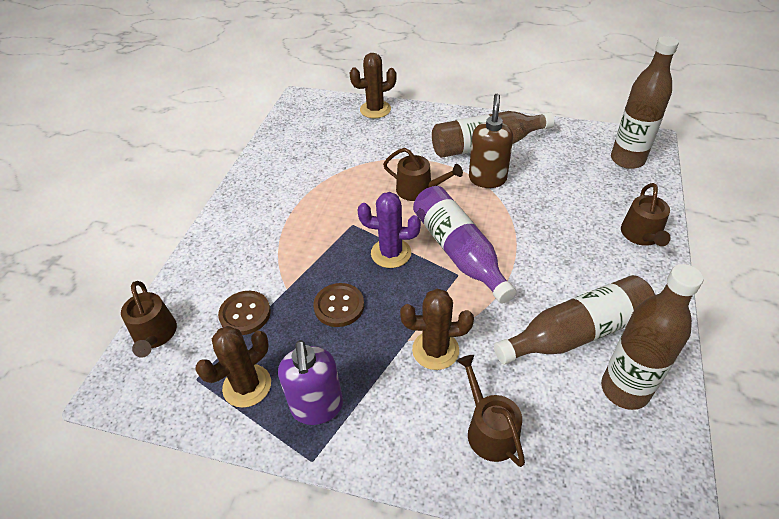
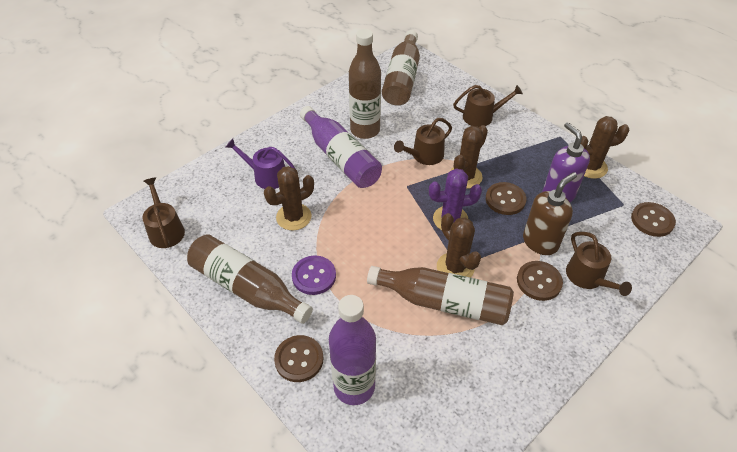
brown button: 2 -> 4
brown cactus: 3 -> 4
purple bottle: 1 -> 2
purple button: 0 -> 1
purple watering can: 0 -> 1

